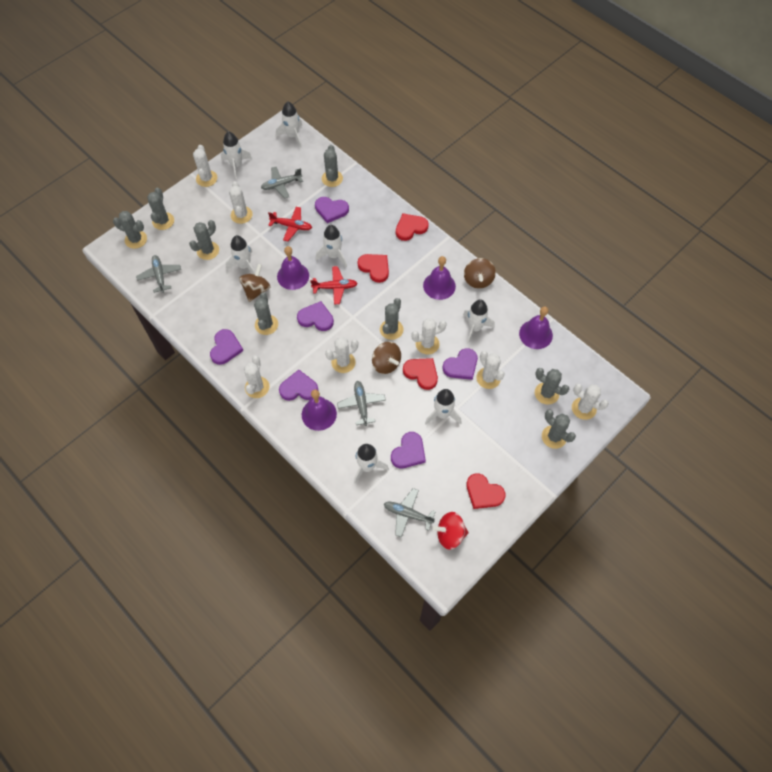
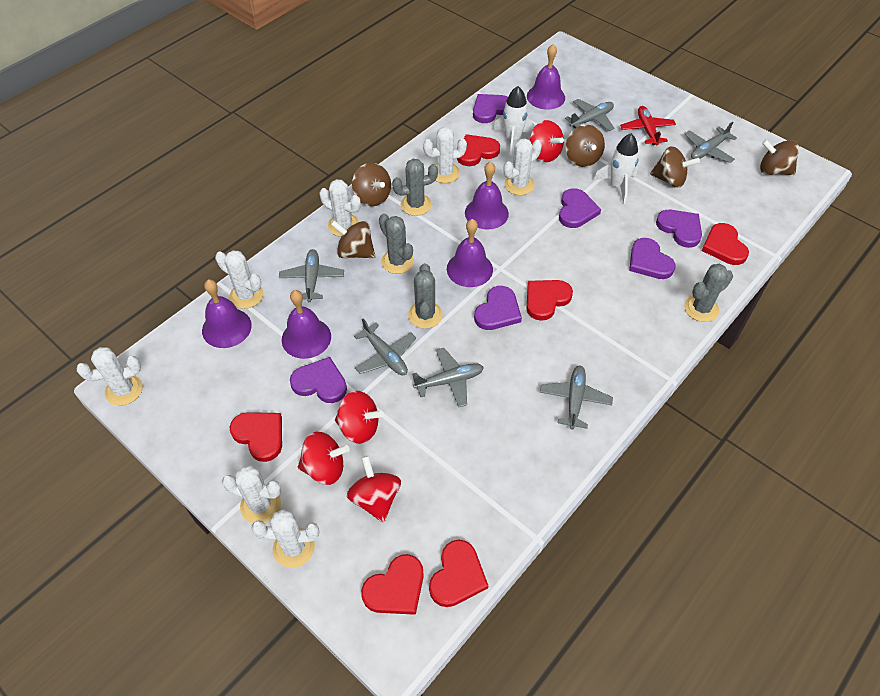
brown spinning top: 3 -> 5
grey cactus: 8 -> 4
grey plane: 4 -> 6
purple bell: 4 -> 5
red heart: 4 -> 6
red plane: 2 -> 1
red spinning top: 1 -> 4
white rocket: 7 -> 2

